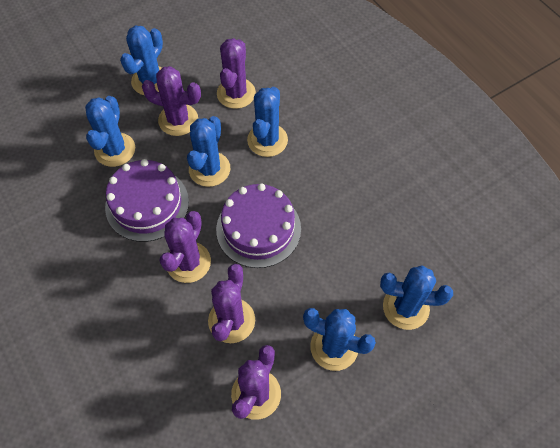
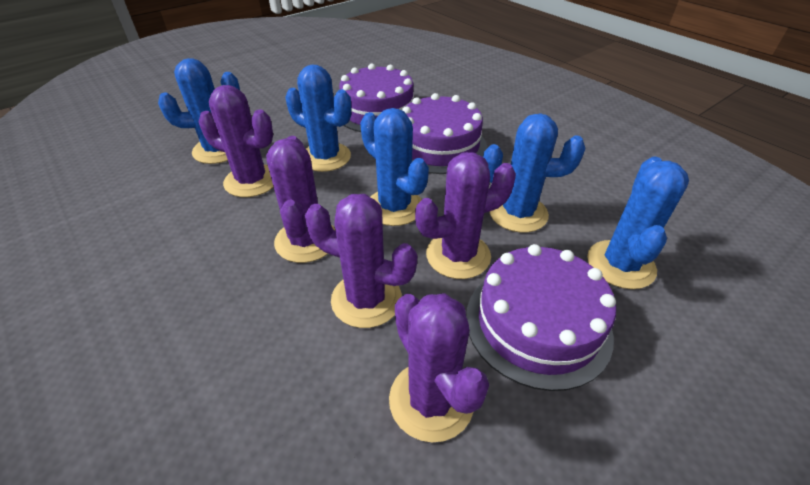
blue cactus: 6 -> 5
purple cake: 2 -> 3

